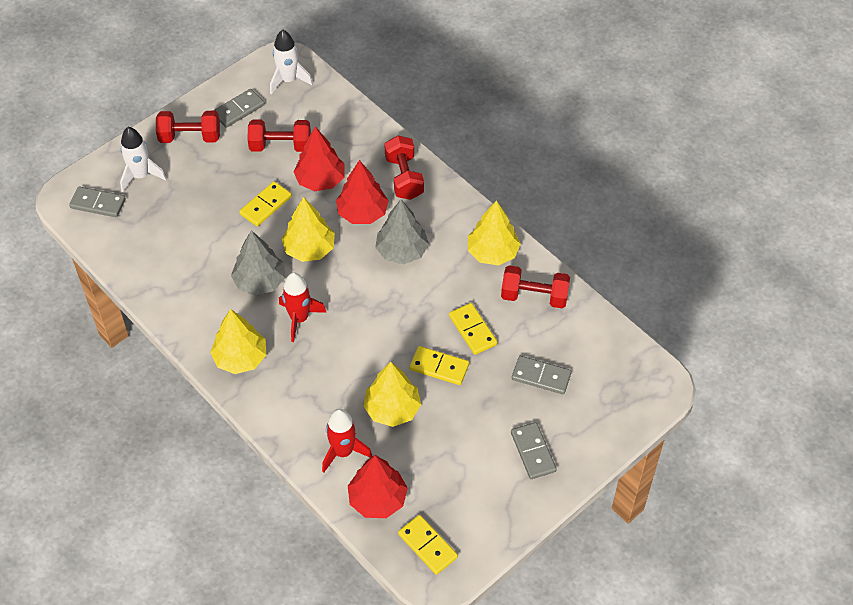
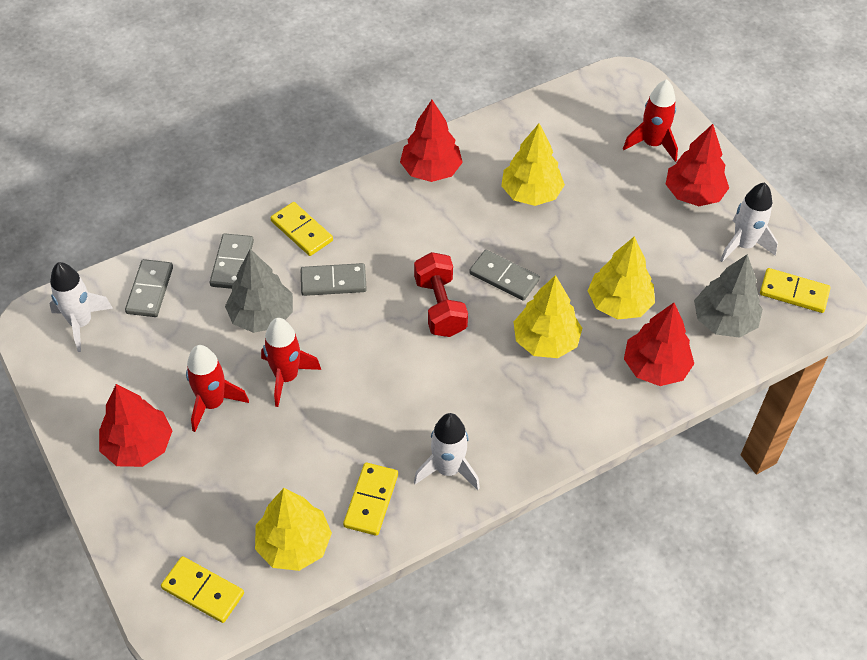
red dumbbell: 4 -> 1
red rocket: 2 -> 3
red tree: 3 -> 4
white rocket: 2 -> 3

